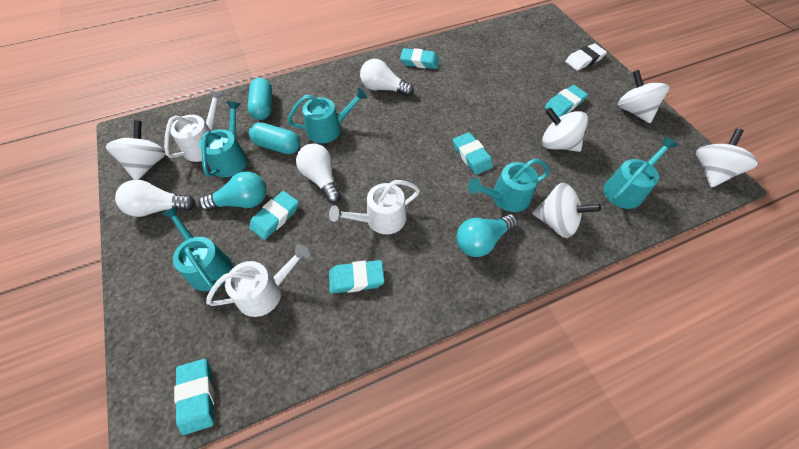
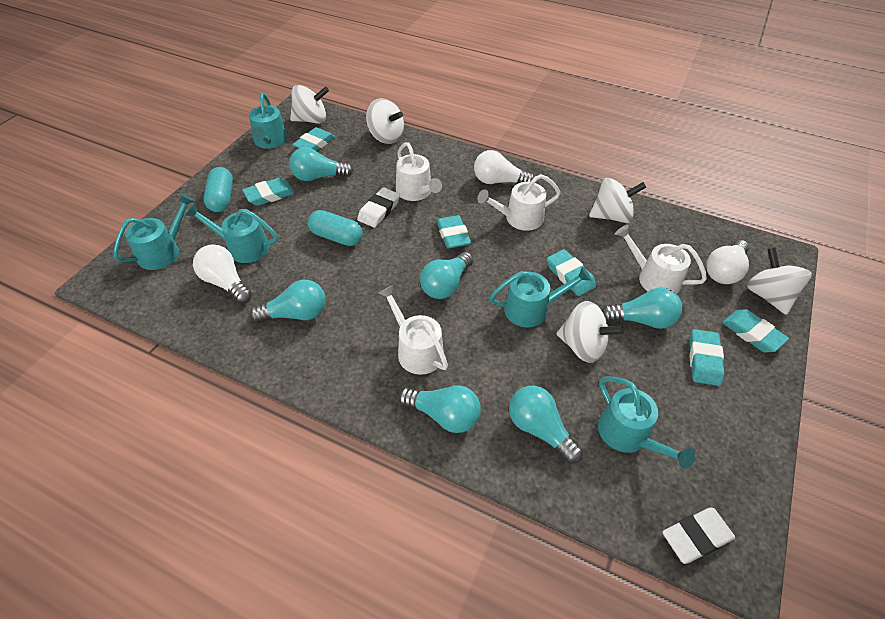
turquoise light bulb: 2 -> 6
white eraser: 1 -> 2
white watering can: 3 -> 4

